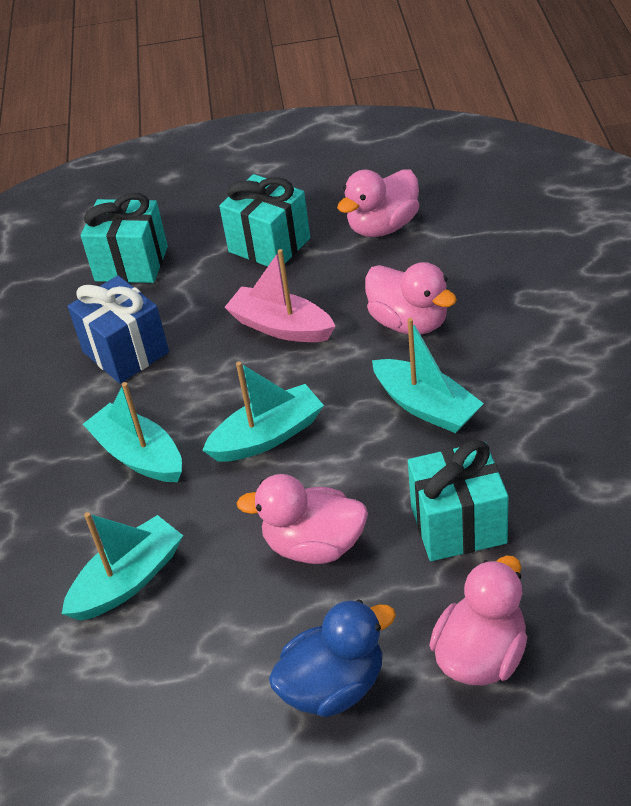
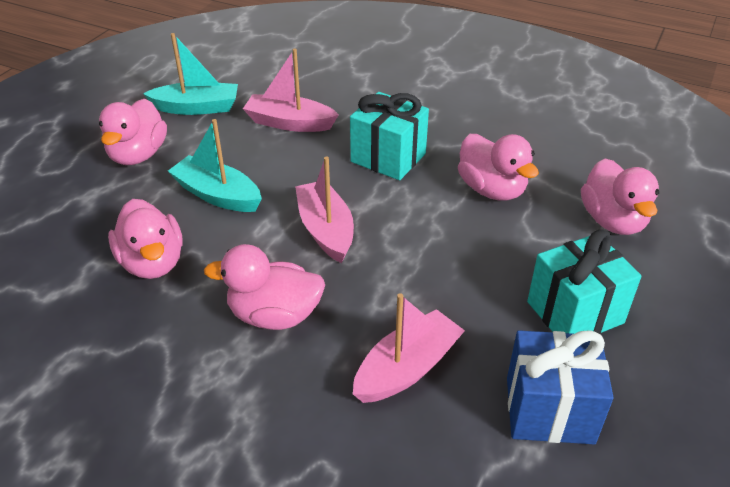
blue duck: 1 -> 0
pink boat: 1 -> 3
pink duck: 4 -> 5
turquoise boat: 4 -> 2
turquoise gift: 3 -> 2

